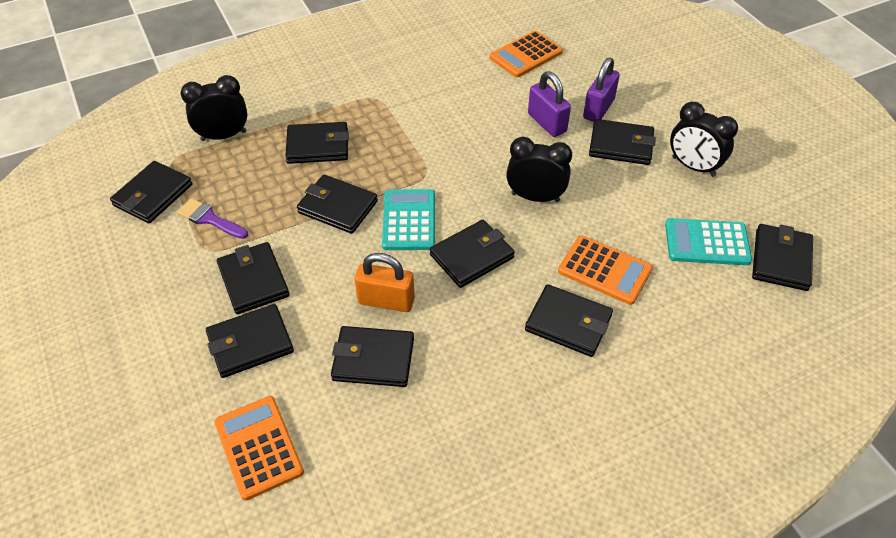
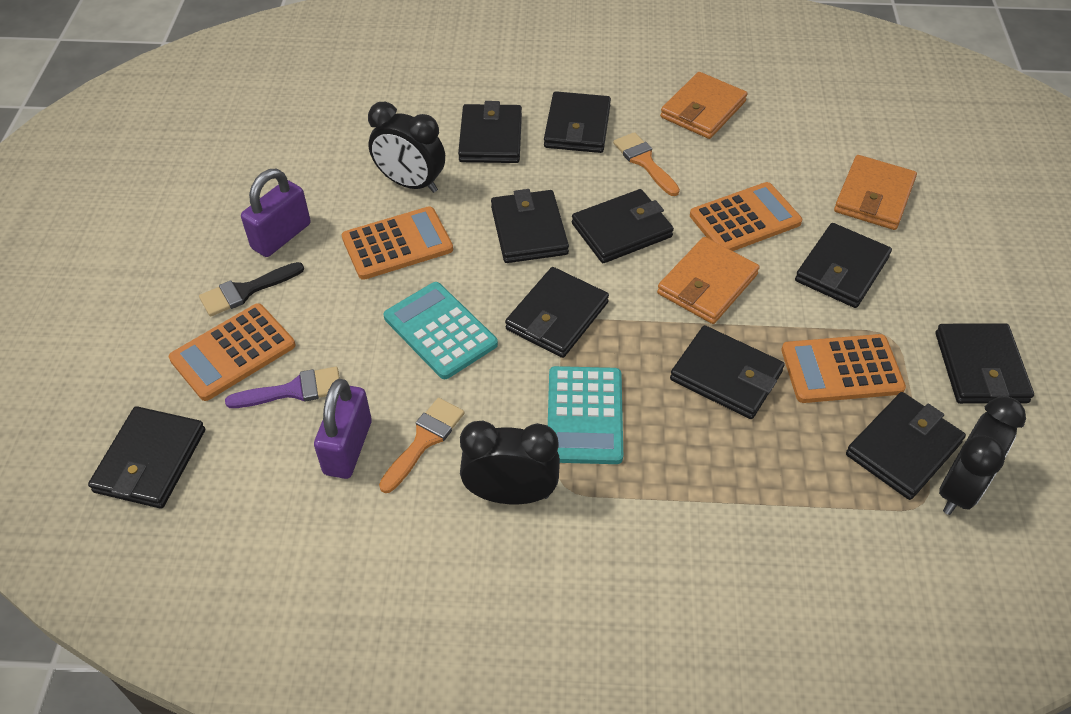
black brush: 0 -> 1
orange brush: 0 -> 2
orange calculator: 3 -> 4
orange padlock: 1 -> 0
orange wallet: 0 -> 3

